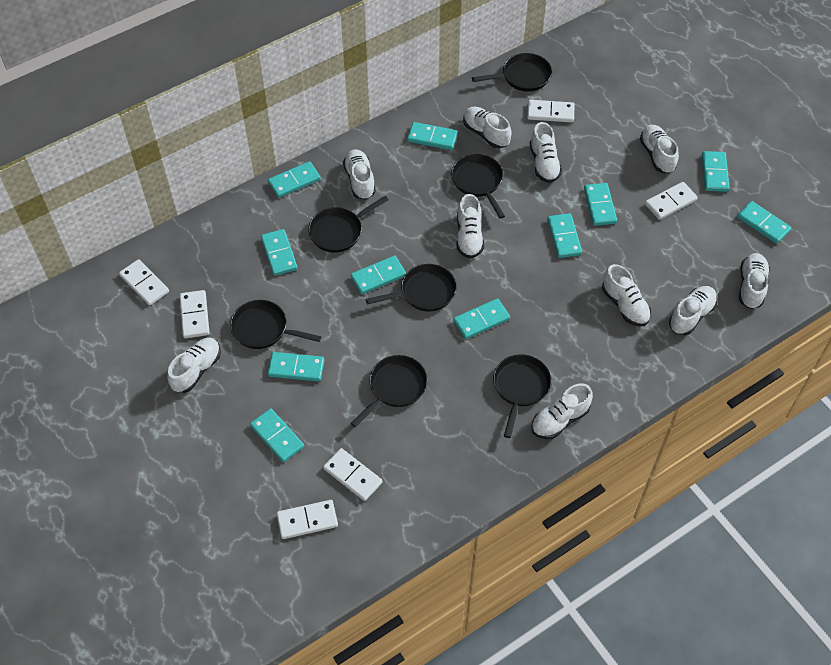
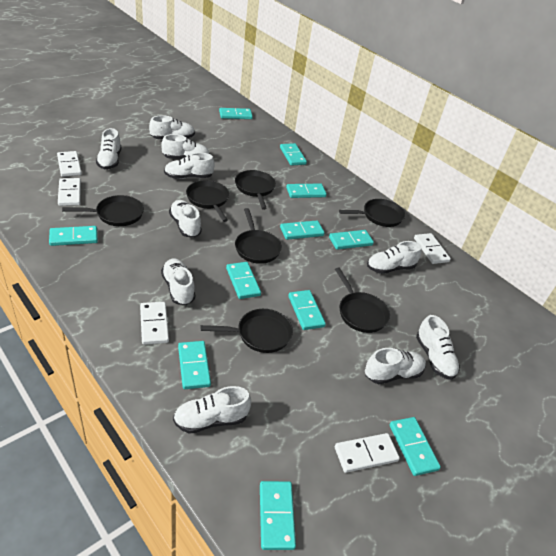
white domino: 6 -> 5

